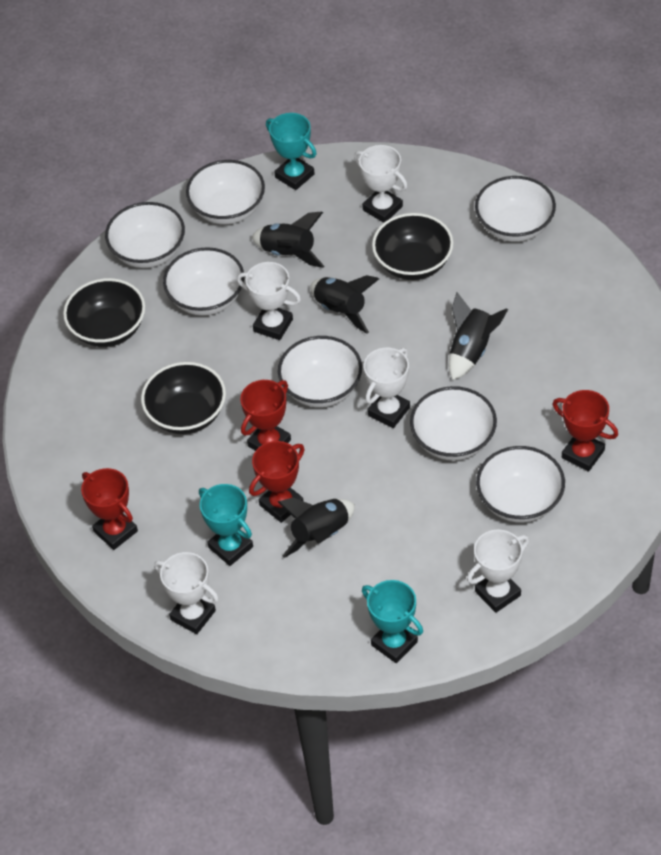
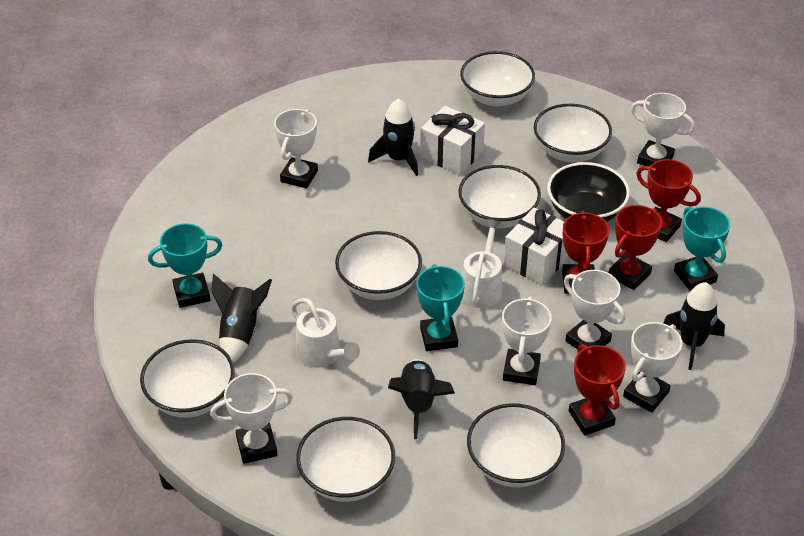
black bowl: 3 -> 1
white gift: 0 -> 2
white trophy: 5 -> 6
white watering can: 0 -> 2

